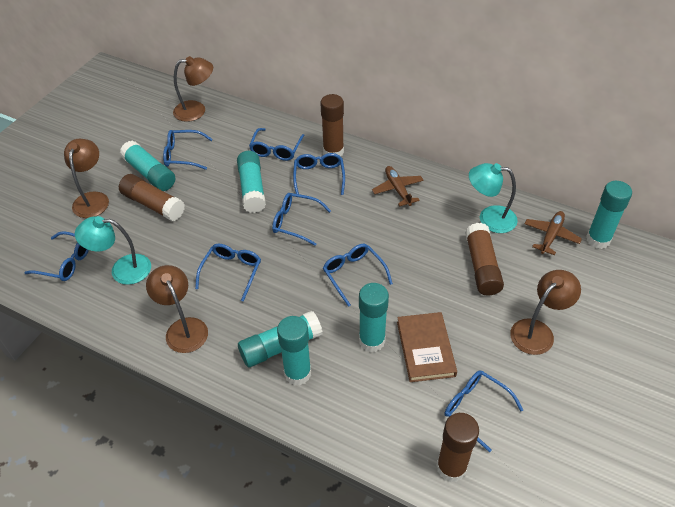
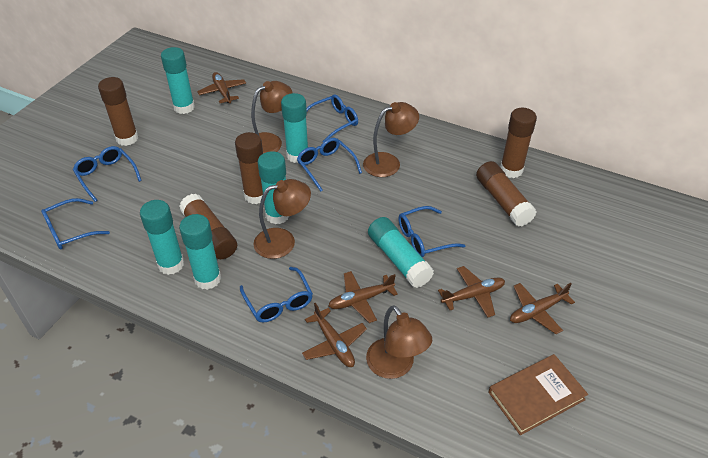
blue glasses: 8 -> 6
brown glue stick: 4 -> 5
brown plane: 2 -> 5
turquoise lamp: 2 -> 0

